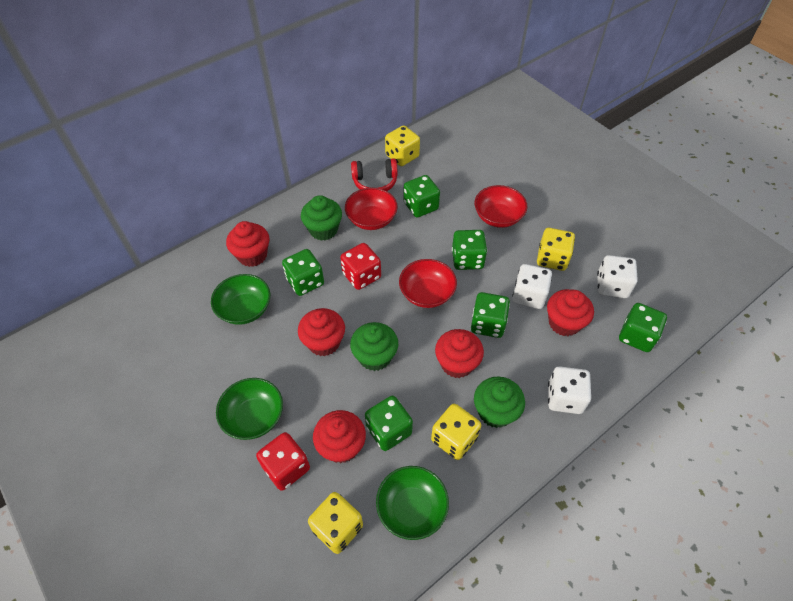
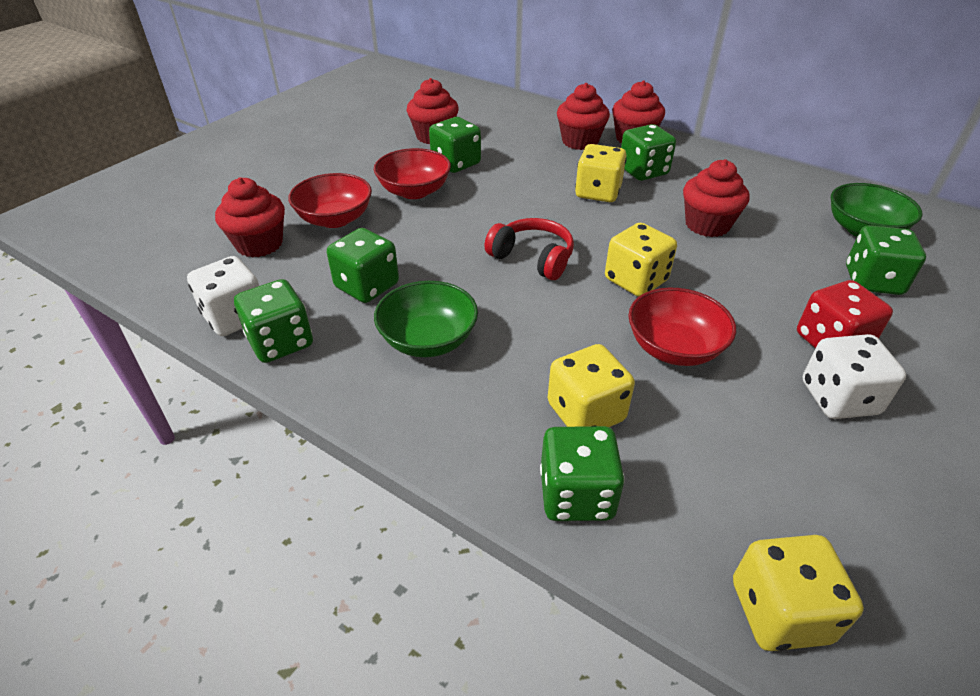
green bowl: 3 -> 2
green cupcake: 3 -> 0
red dice: 2 -> 1
white dice: 3 -> 2

